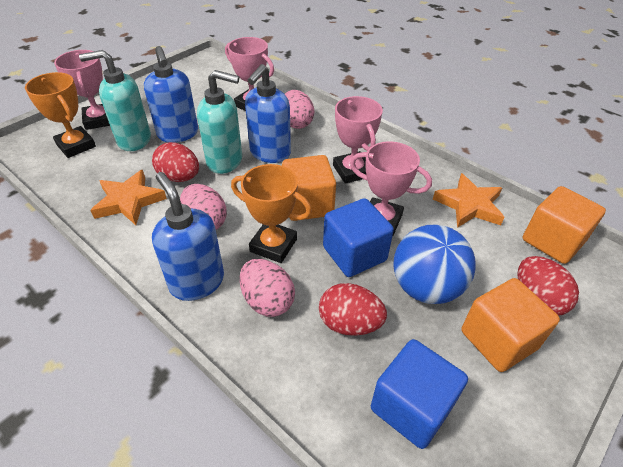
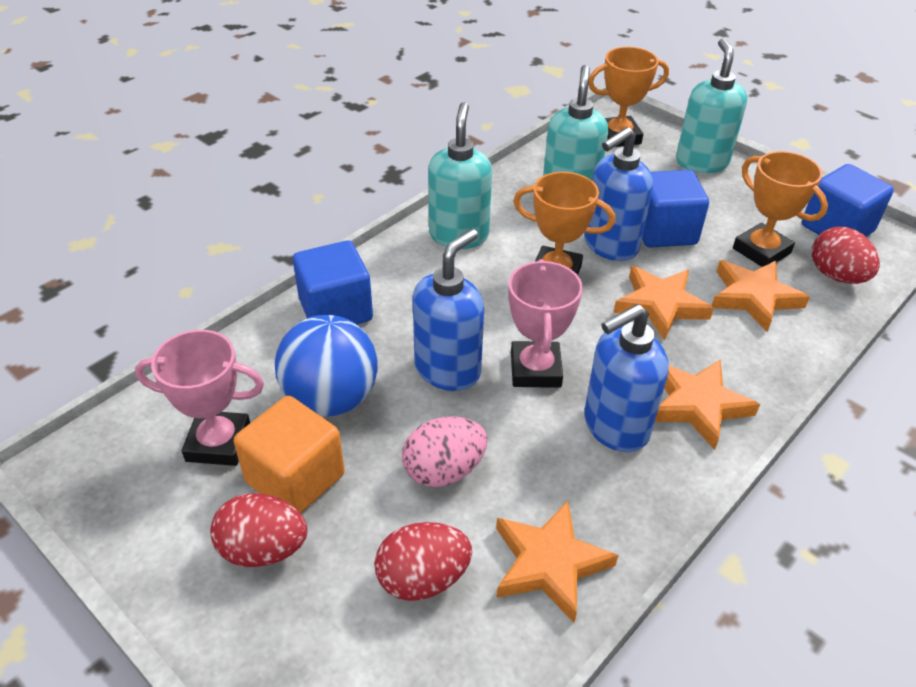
blue cube: 2 -> 3
orange cube: 3 -> 1
orange star: 2 -> 4
orange trophy: 2 -> 3
pink egg: 3 -> 1
pink trophy: 4 -> 2
turquoise soap dispenser: 2 -> 3

